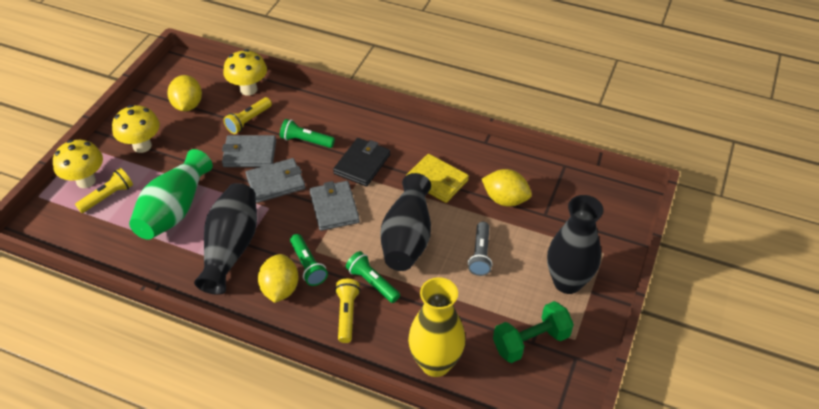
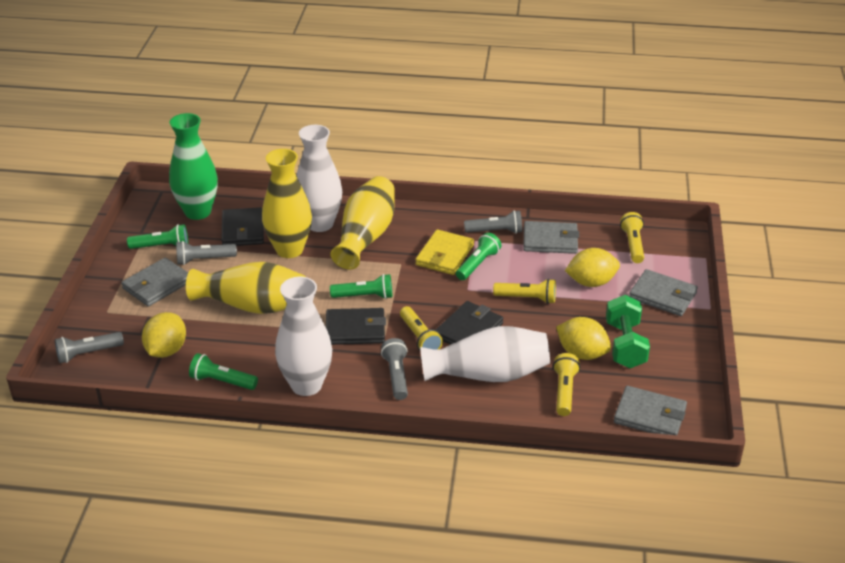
black vase: 3 -> 0
black wallet: 1 -> 3
green flashlight: 3 -> 4
grey flashlight: 1 -> 4
grey wallet: 3 -> 4
white vase: 0 -> 3
yellow flashlight: 3 -> 4
yellow mushroom: 3 -> 0
yellow vase: 1 -> 3

